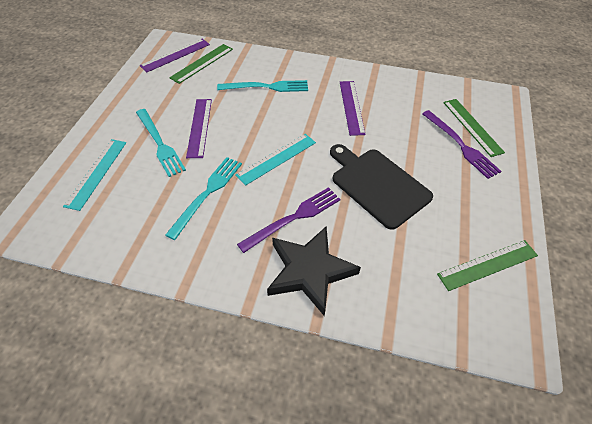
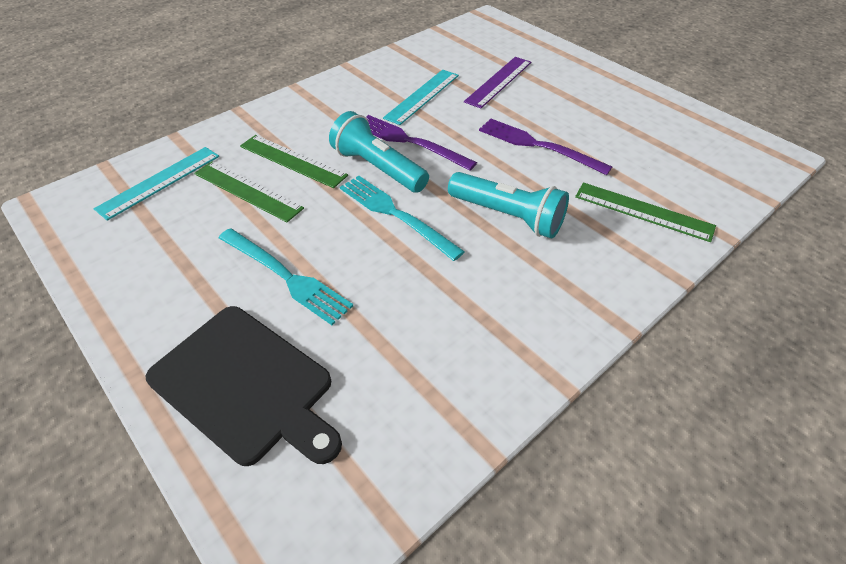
black star: 1 -> 0
purple ruler: 3 -> 1
turquoise flashlight: 0 -> 2
turquoise fork: 3 -> 2

